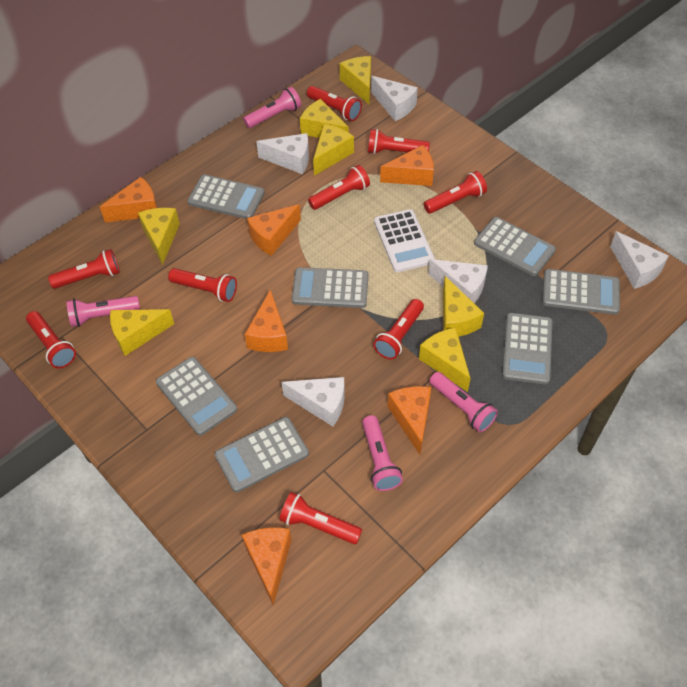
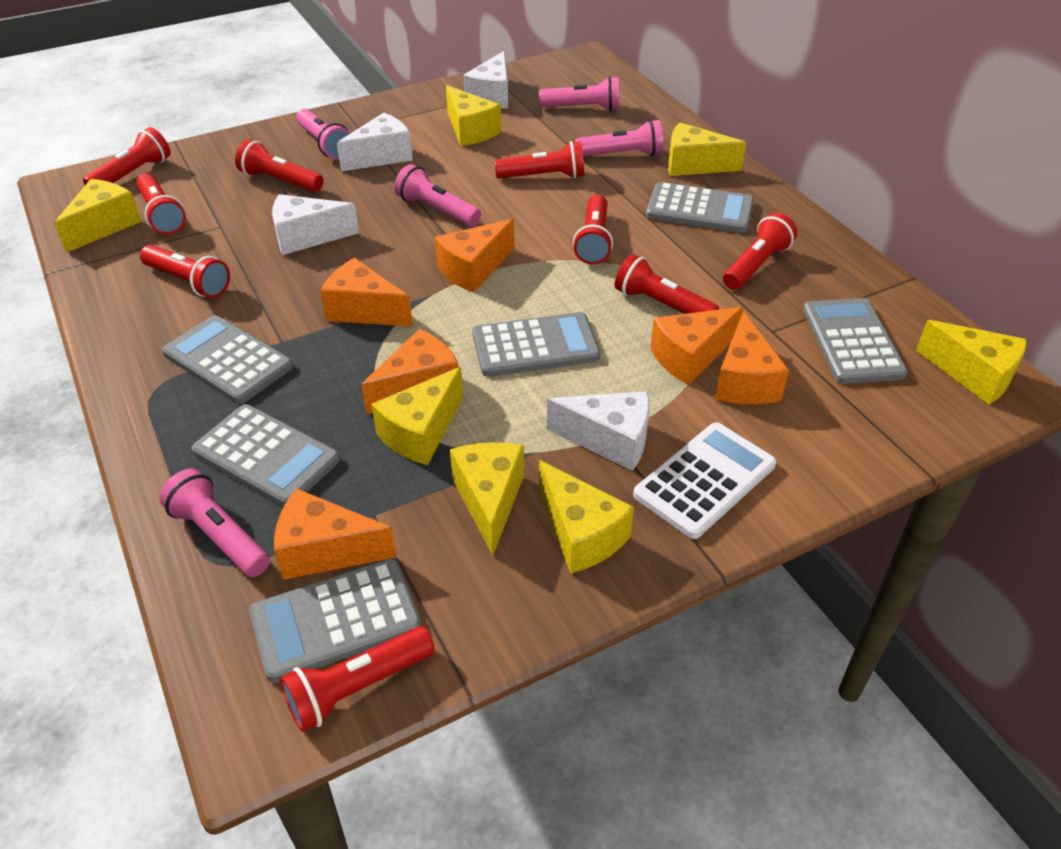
grey calculator: 7 -> 6
pink flashlight: 4 -> 5
white cheese: 5 -> 4

